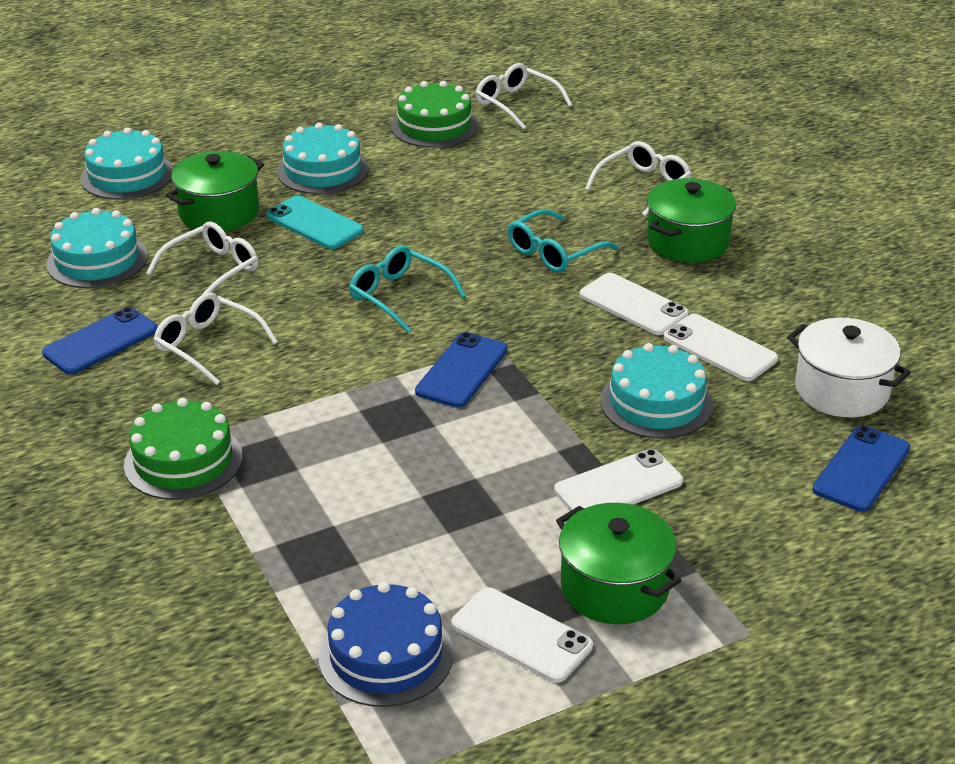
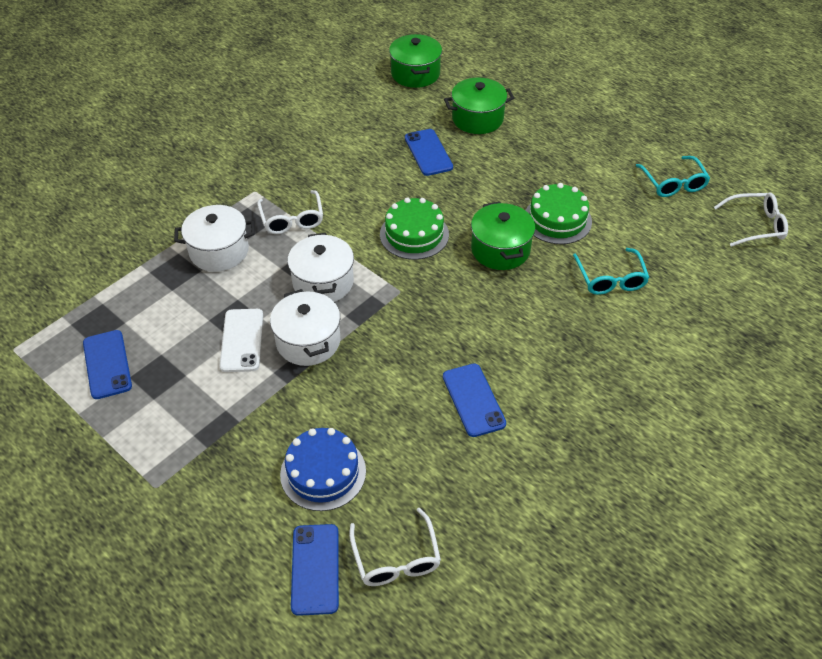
blue phone: 3 -> 4
turquoise cake: 4 -> 0
turquoise phone: 1 -> 0
white glasses: 4 -> 3
white phone: 4 -> 1
white pot: 1 -> 3

